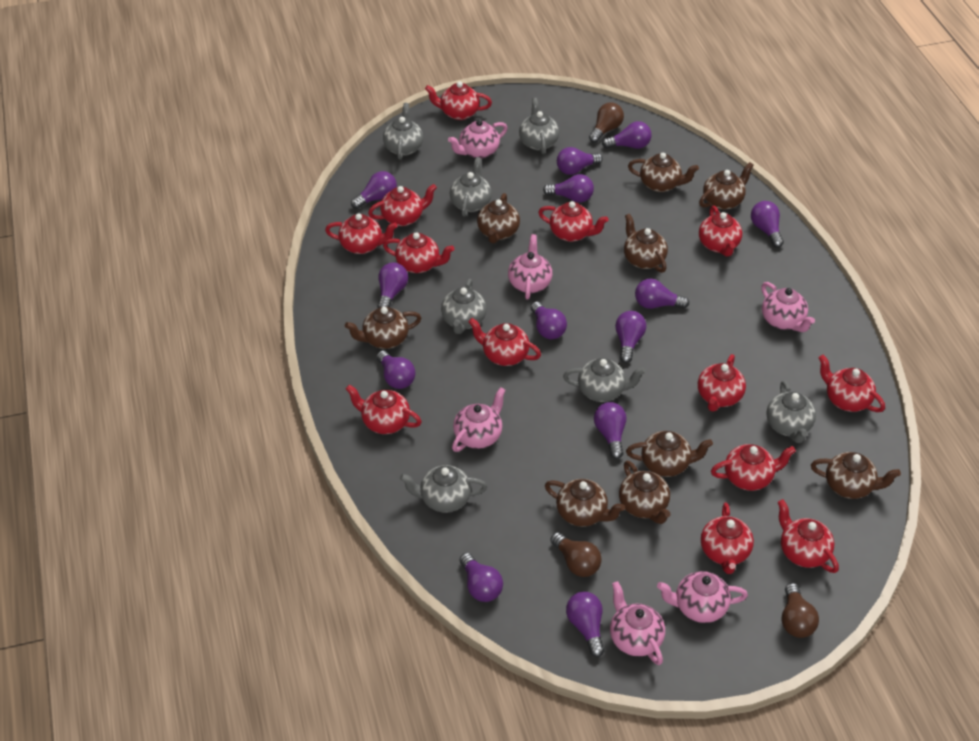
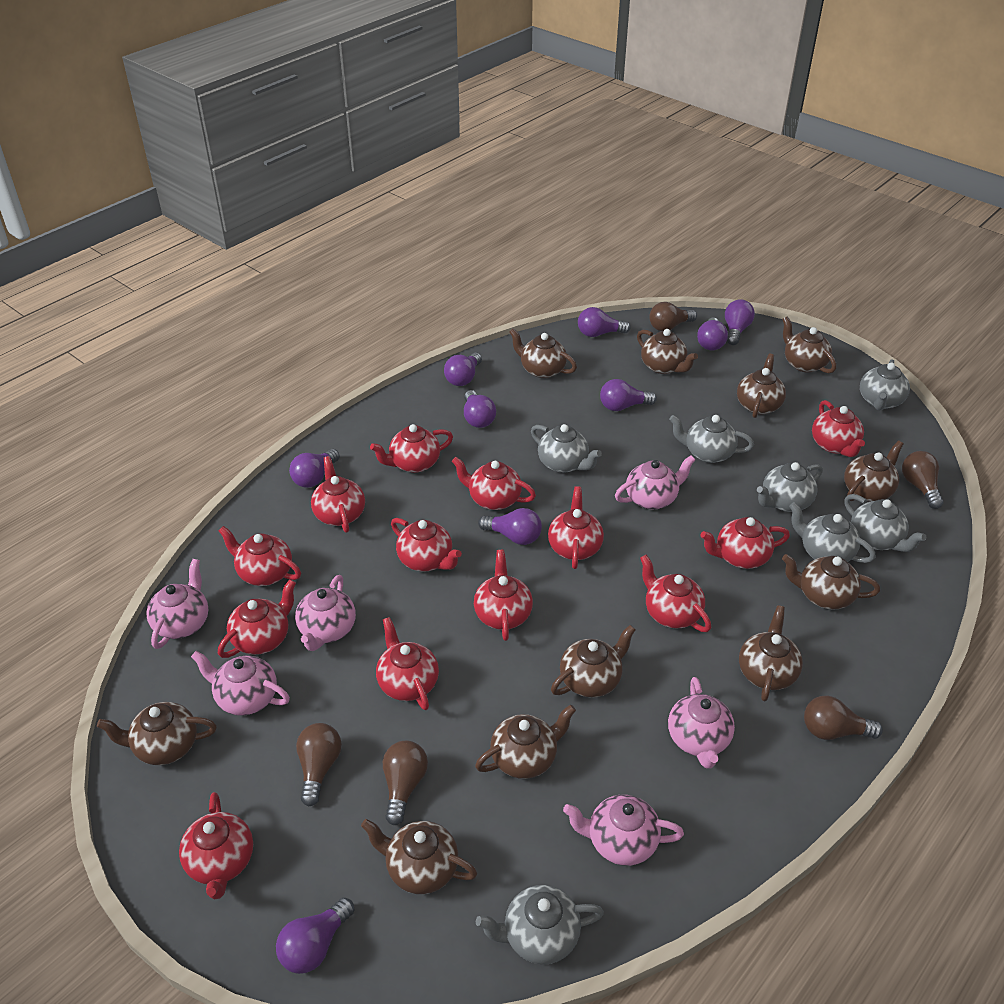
brown light bulb: 3 -> 5
brown teapot: 9 -> 11
purple light bulb: 13 -> 9

